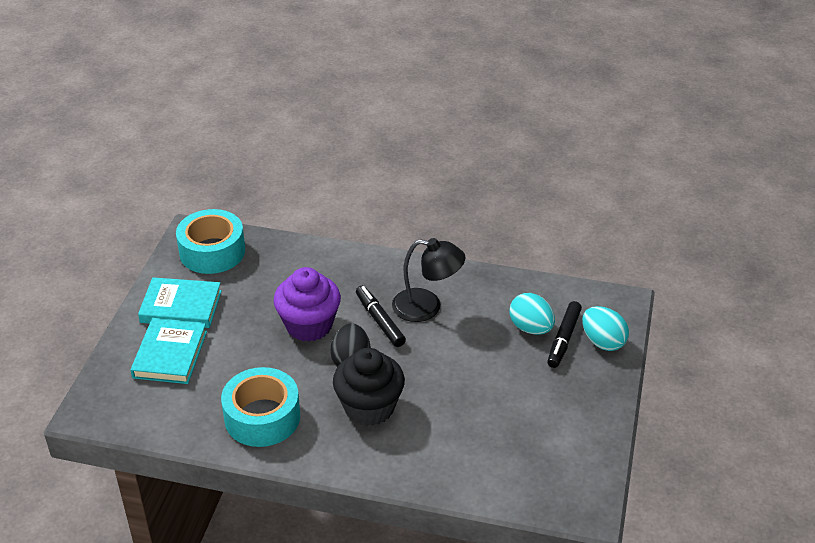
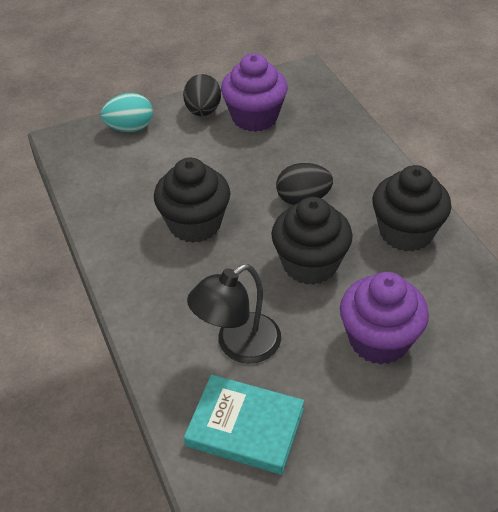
black cupcake: 1 -> 3
black egg: 1 -> 2
black marker: 2 -> 0
purple cupcake: 1 -> 2
turquoise book: 2 -> 1
turquoise egg: 2 -> 1
turquoise tape: 2 -> 0

